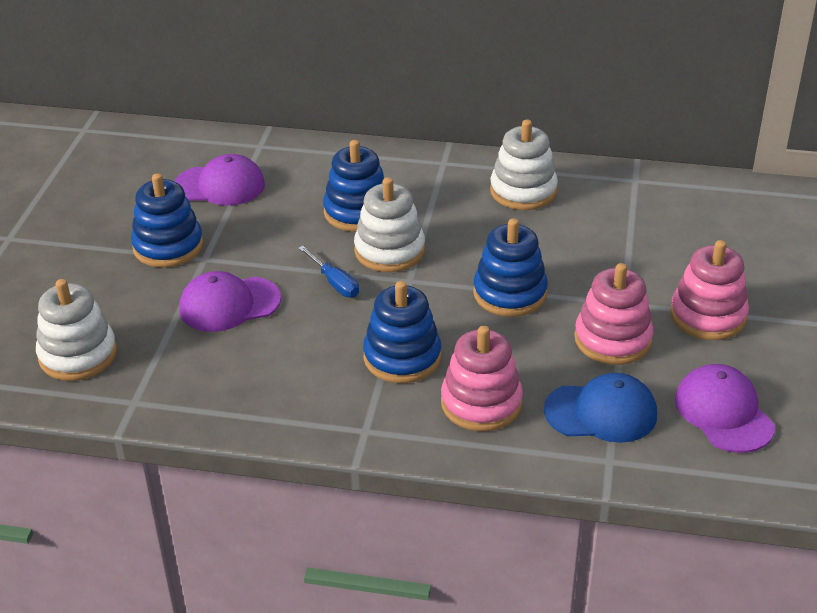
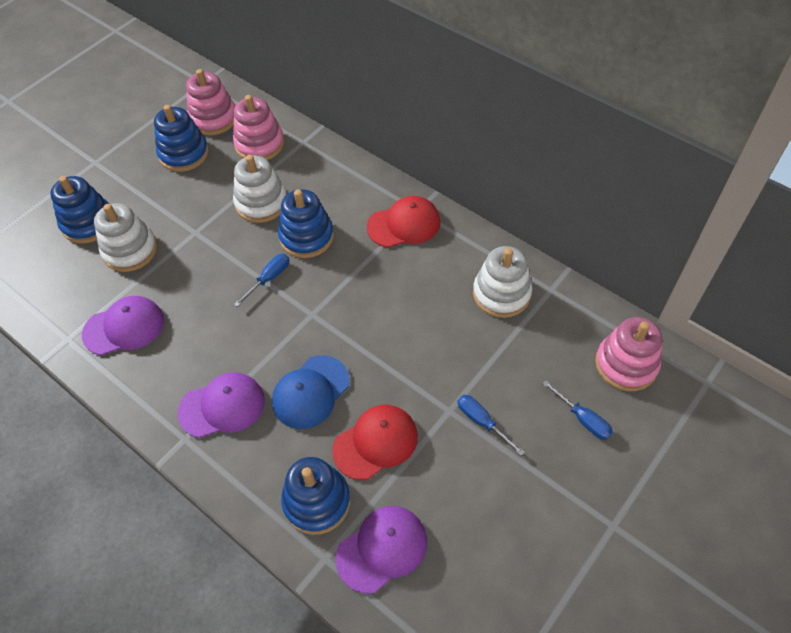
blue screwdriver: 1 -> 3
red cap: 0 -> 2

